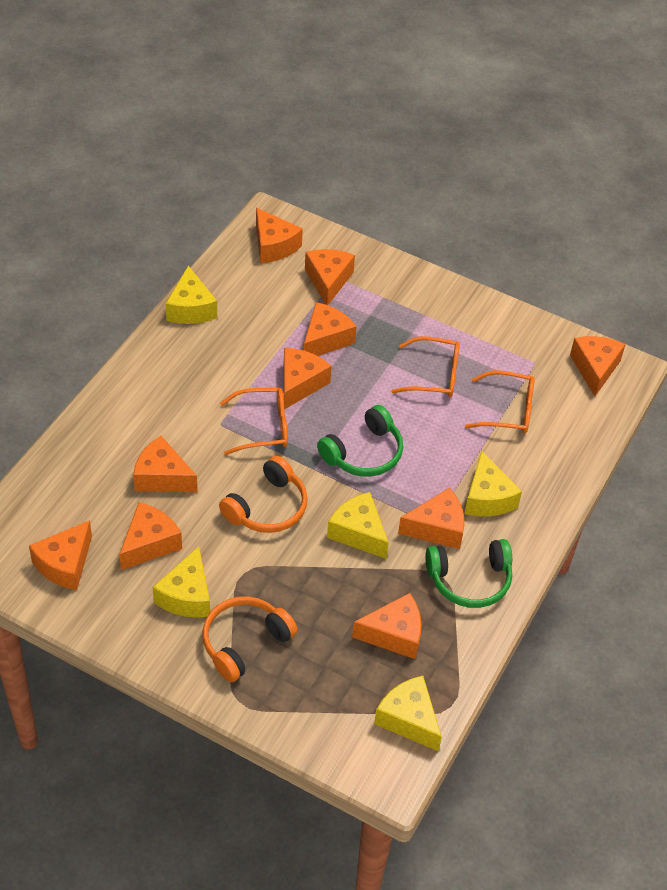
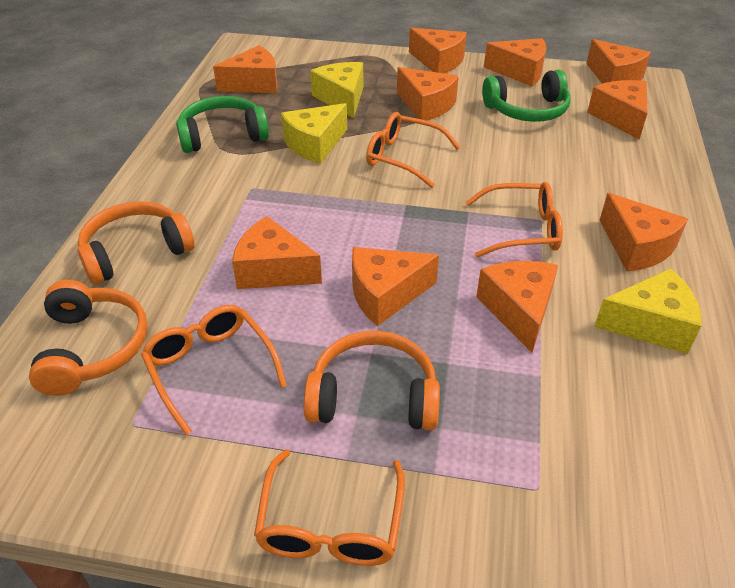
orange glasses: 3 -> 4
orange headphones: 2 -> 3
yellow cheese: 5 -> 3

